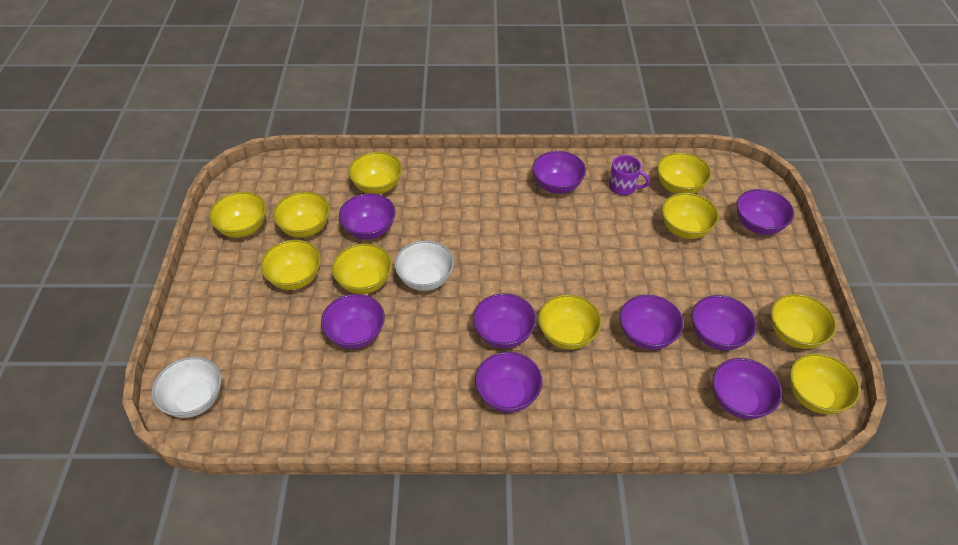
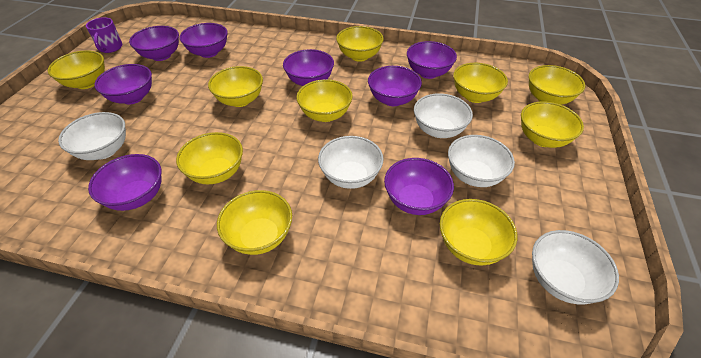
purple bowl: 9 -> 8
white bowl: 2 -> 5

